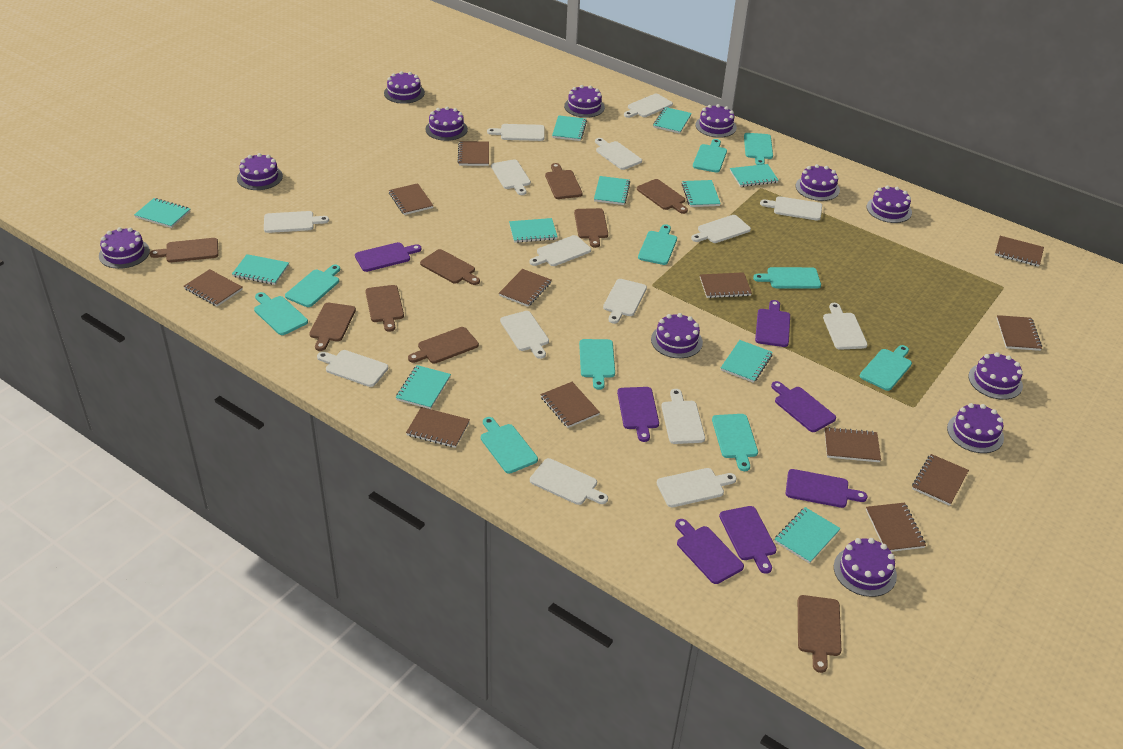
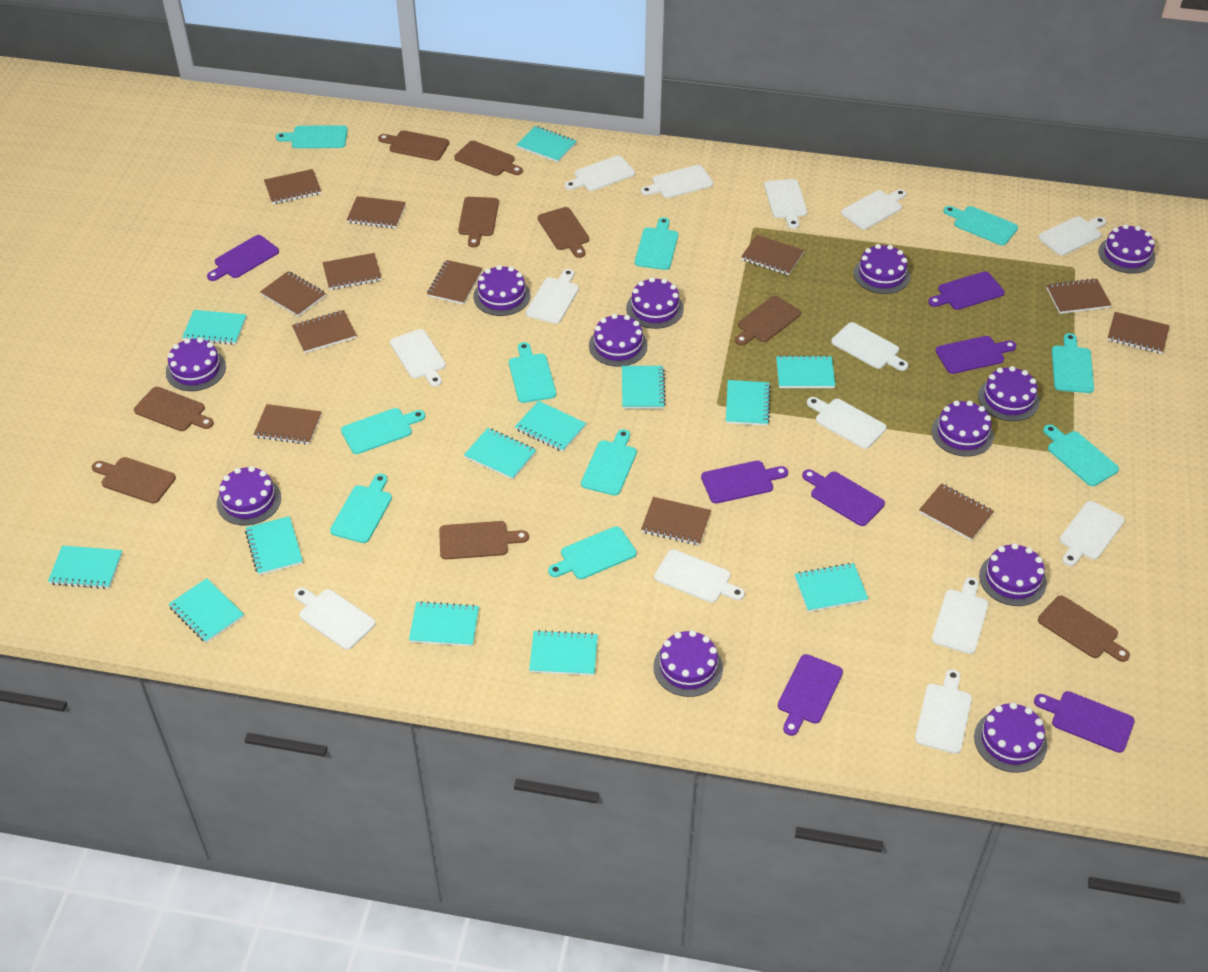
turquoise notebook: 11 -> 13
white cutting board: 15 -> 14

